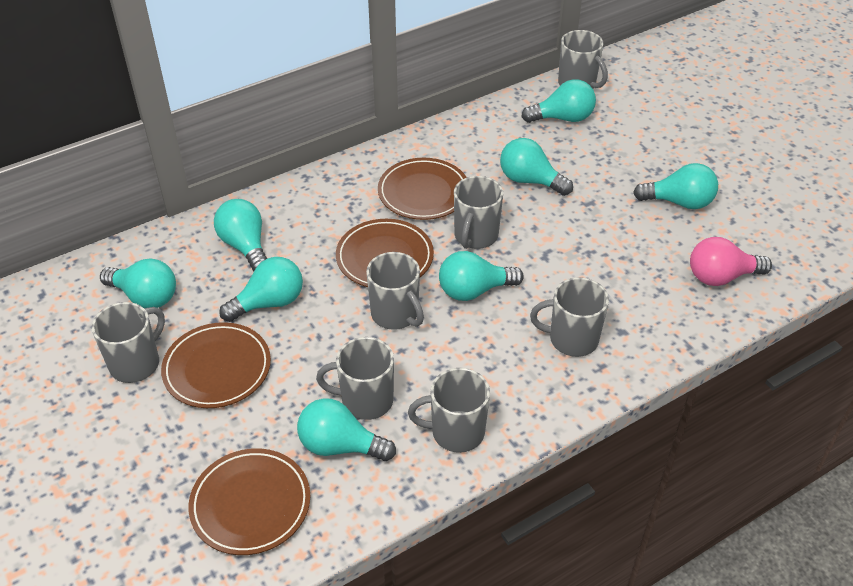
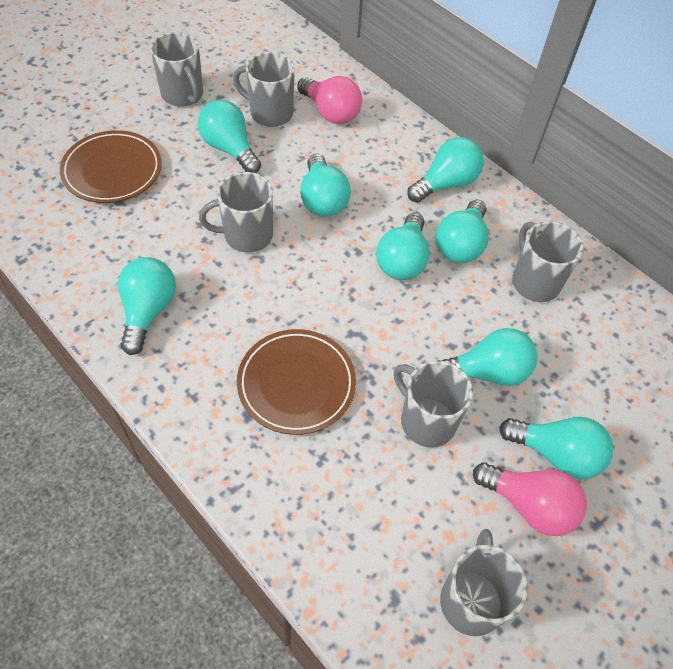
brown plate: 4 -> 2
grey mug: 7 -> 6
pink light bulb: 1 -> 2

